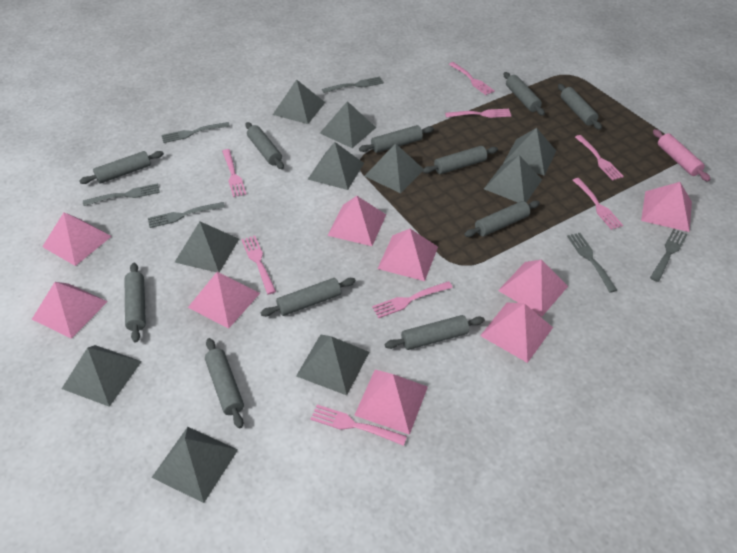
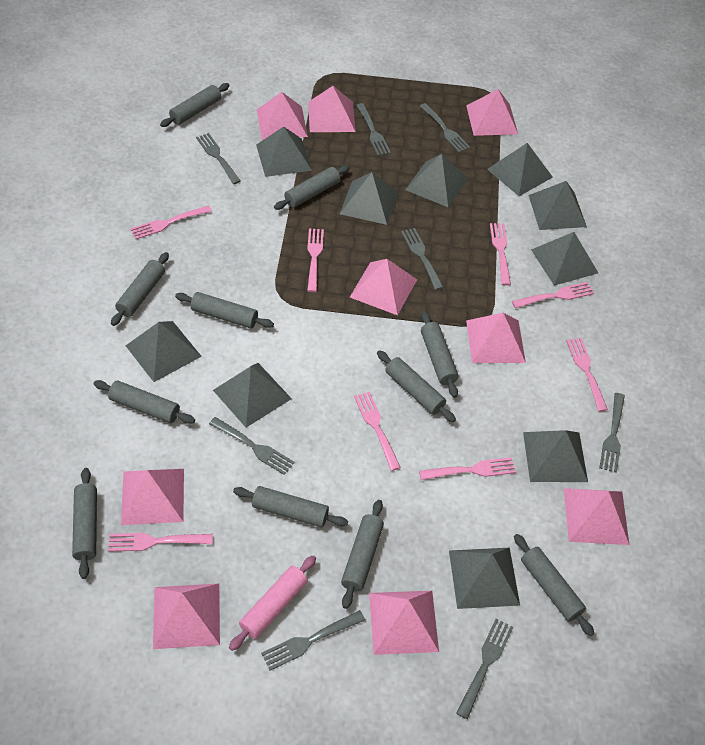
grey fork: 6 -> 8

